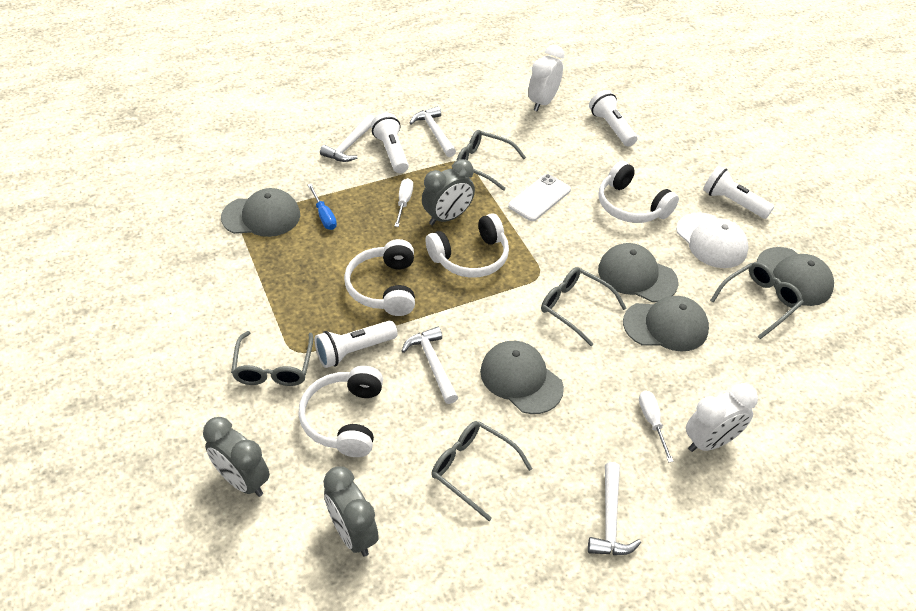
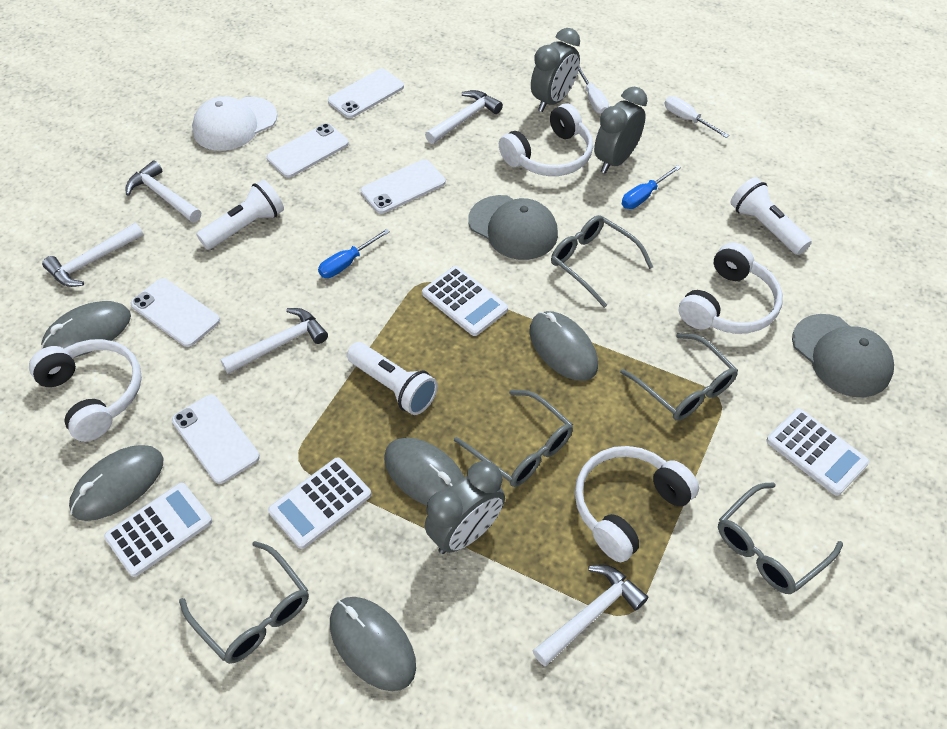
blue screwdriver: 1 -> 2
grey cap: 5 -> 2
grey mouse: 0 -> 5
white calculator: 0 -> 4
white clock: 2 -> 0
white flashlight: 4 -> 3
white hammer: 4 -> 5
white phone: 1 -> 5

